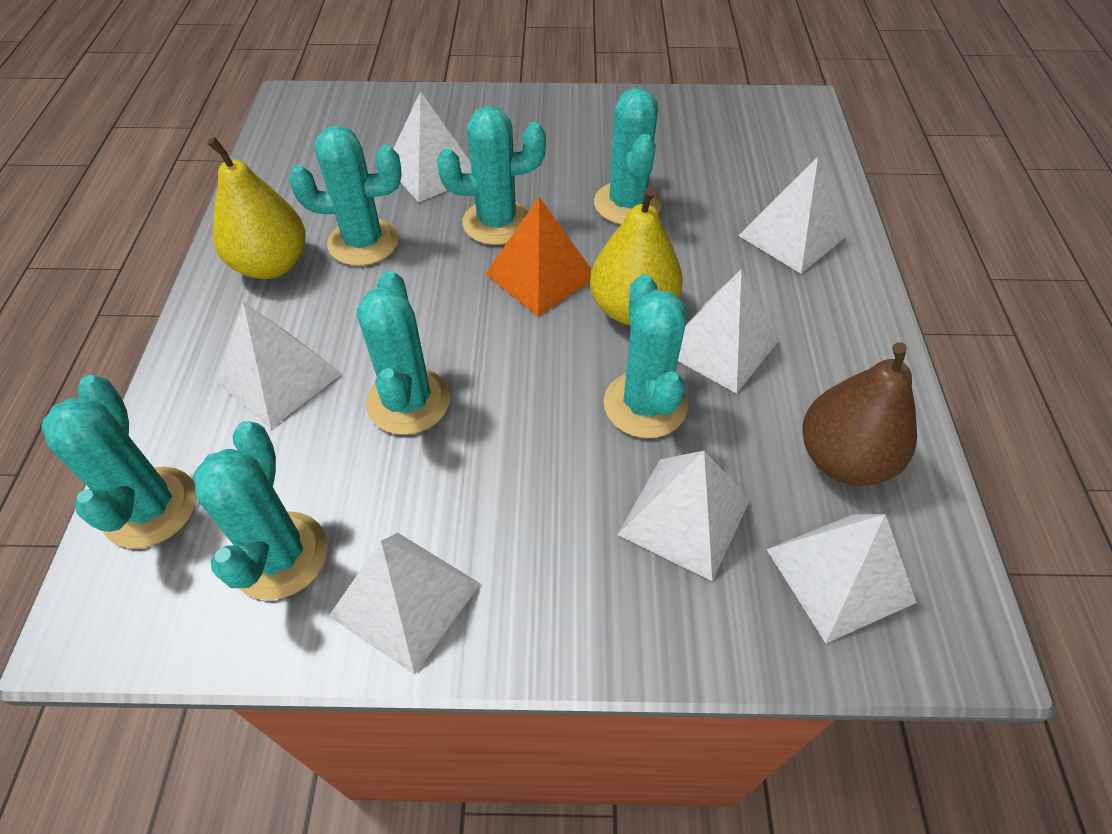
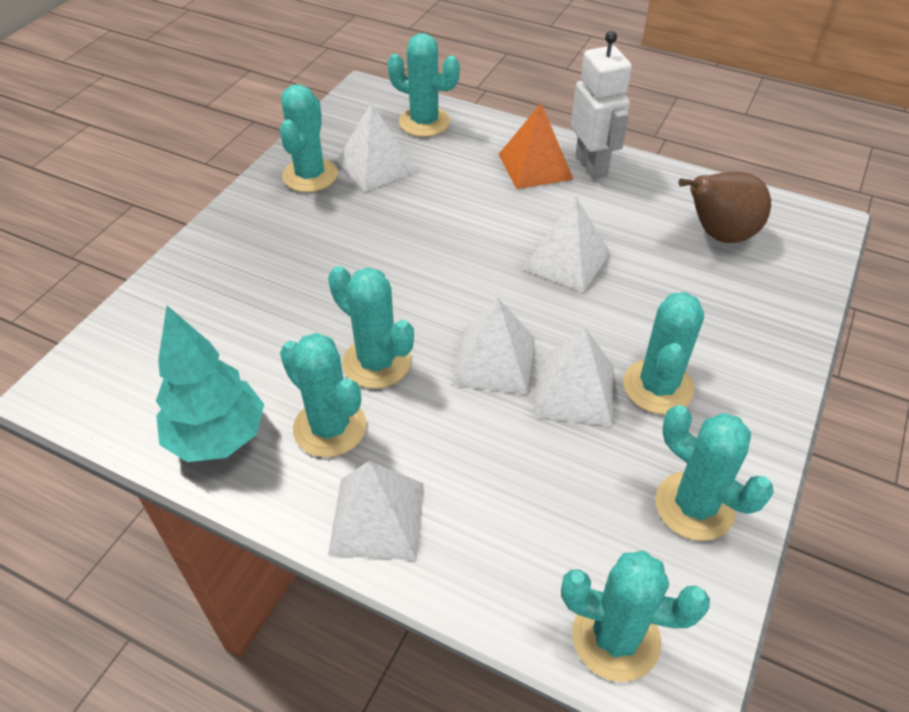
turquoise tree: 0 -> 1
white pyramid: 7 -> 5
white robot: 0 -> 1
yellow pear: 2 -> 0

